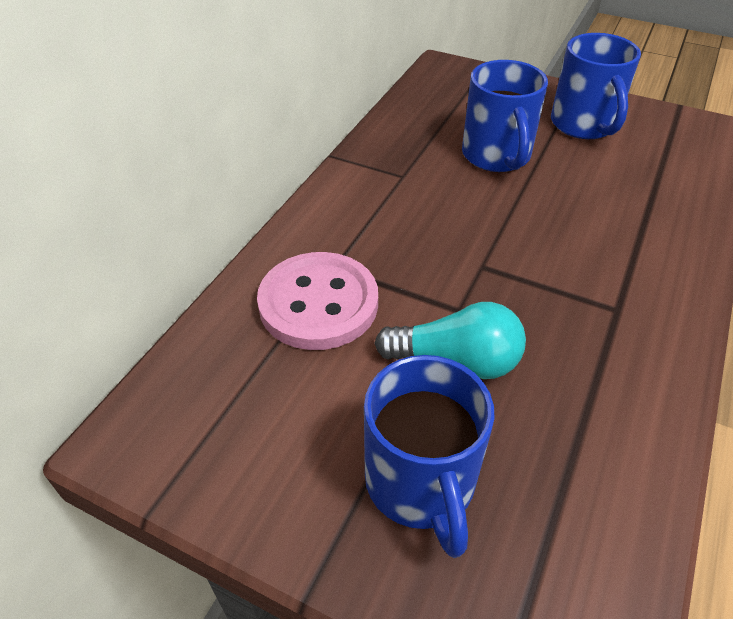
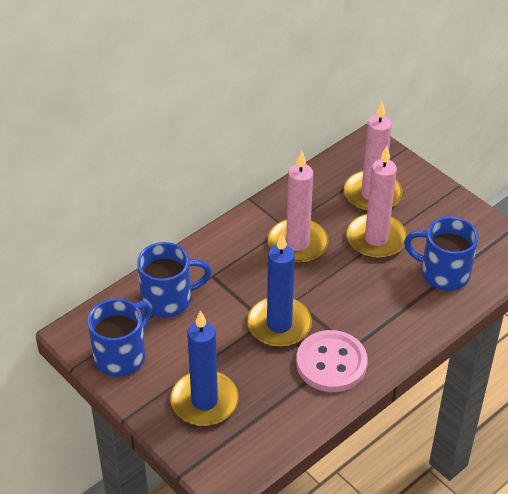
blue candle: 0 -> 2
pink candle: 0 -> 3
turquoise light bulb: 1 -> 0

